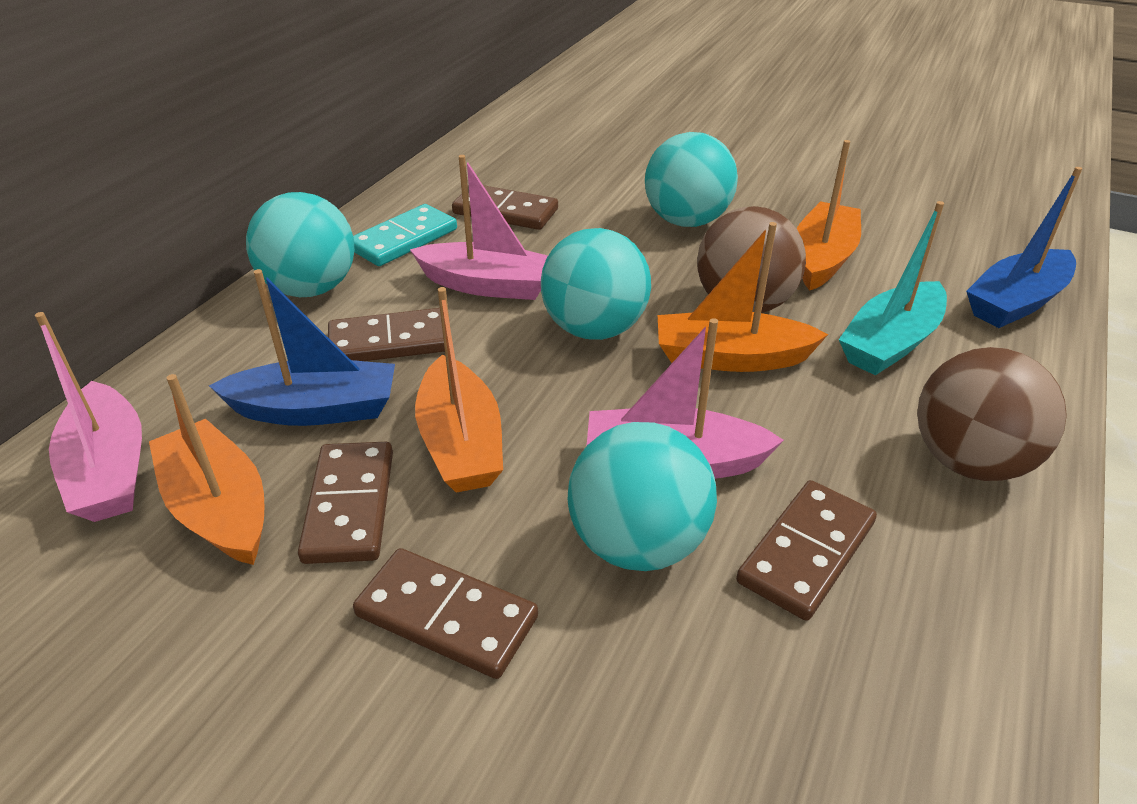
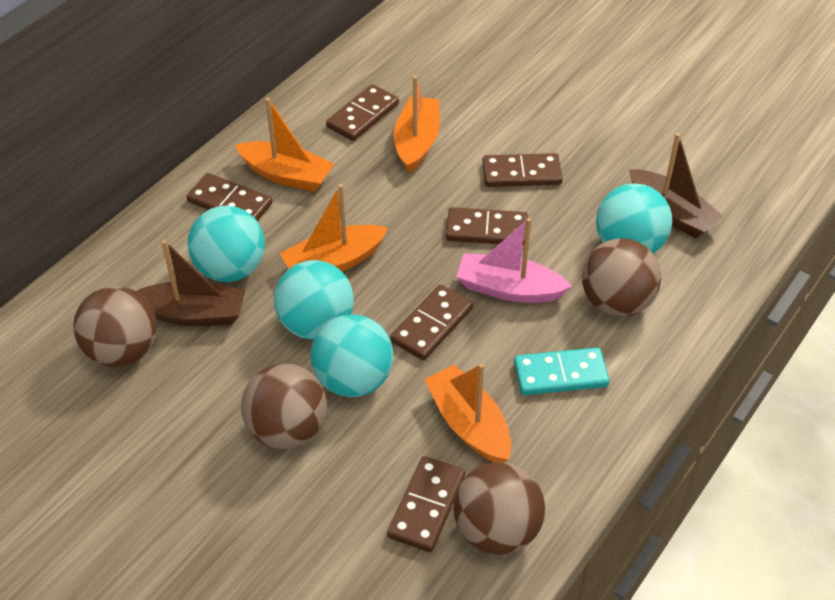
blue boat: 2 -> 0
brown ball: 2 -> 4
brown boat: 0 -> 2
brown domino: 5 -> 6
pink boat: 3 -> 1
turquoise boat: 1 -> 0

